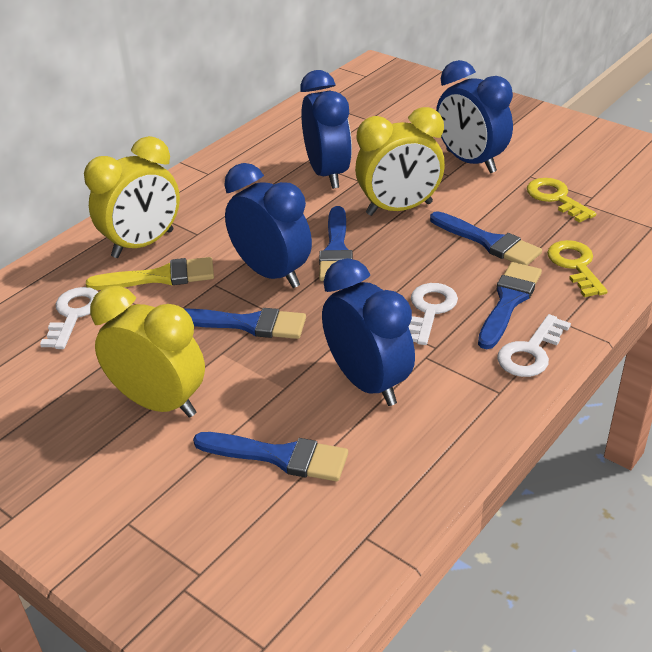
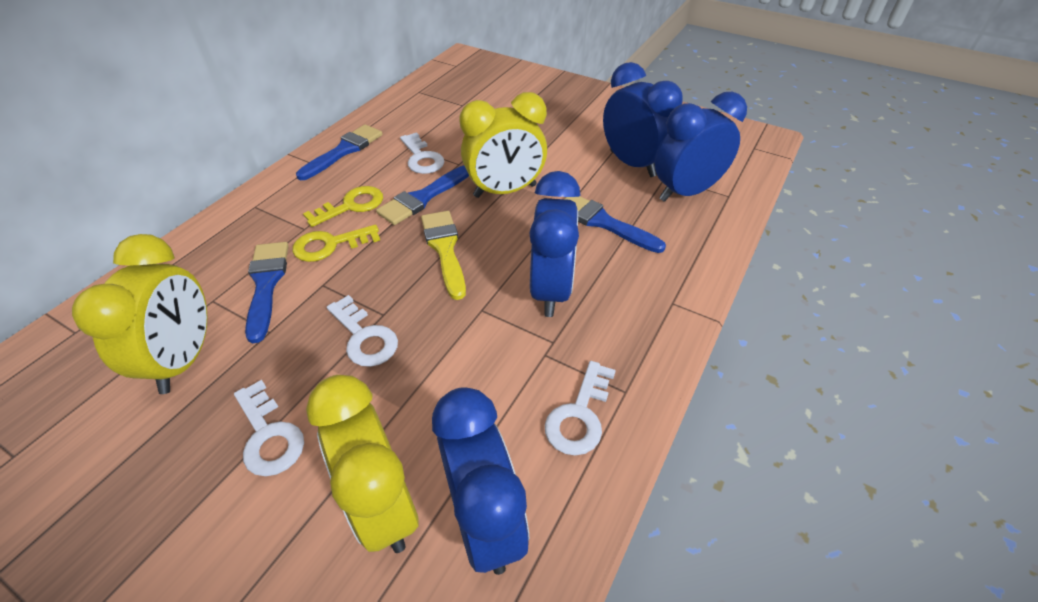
blue brush: 5 -> 4
white key: 3 -> 4

